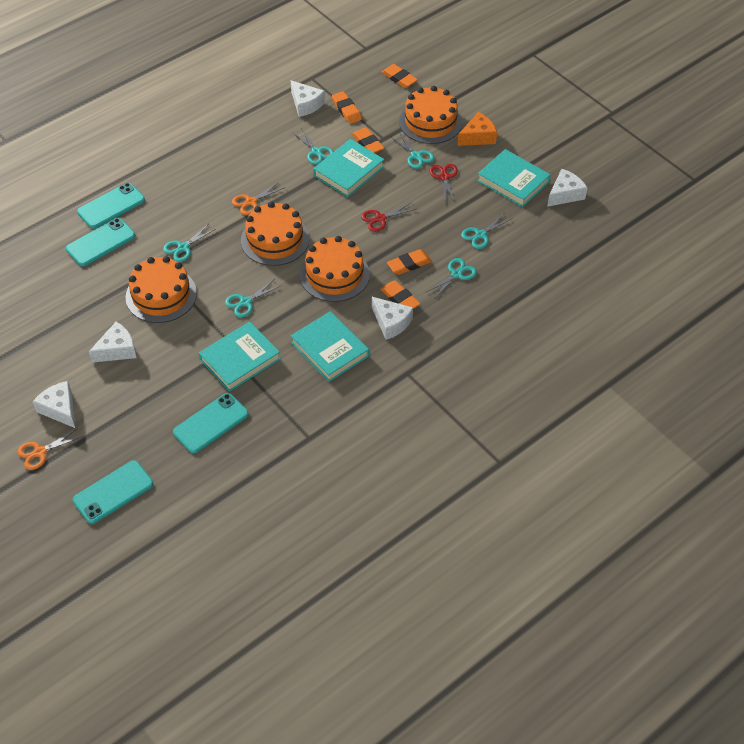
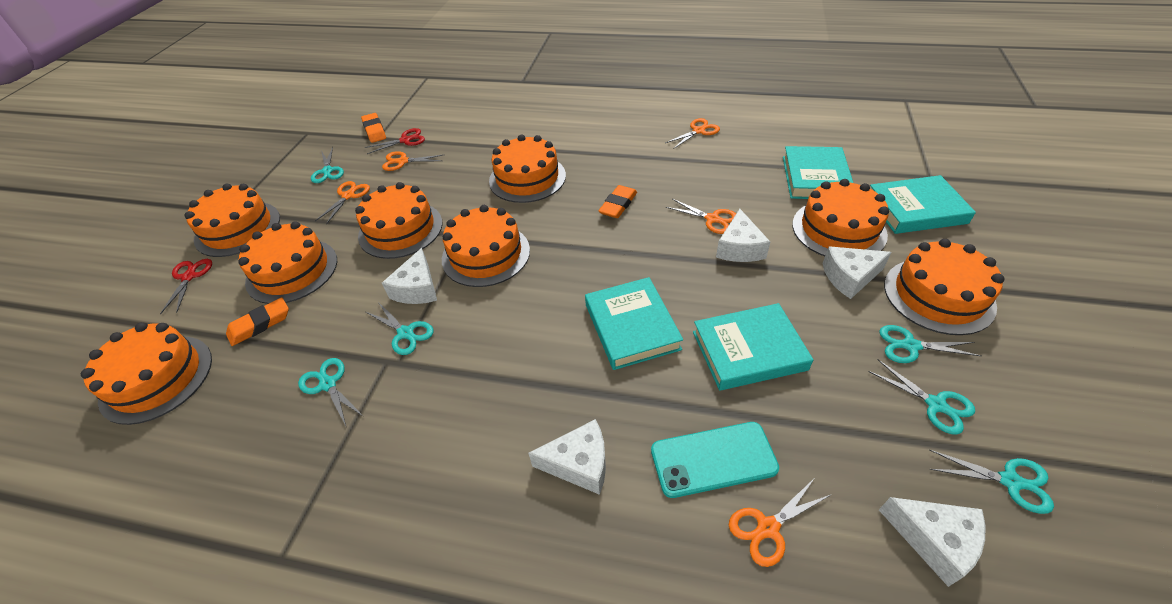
orange cake: 4 -> 8
orange cheese: 1 -> 0
orange eraser: 5 -> 3
orange scissors: 2 -> 5
turquoise phone: 4 -> 1

